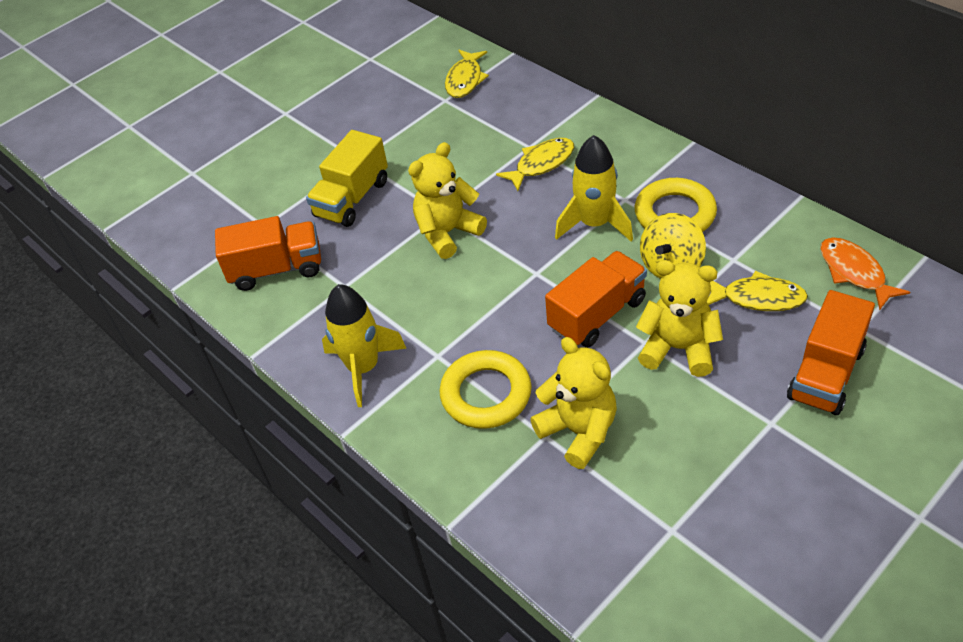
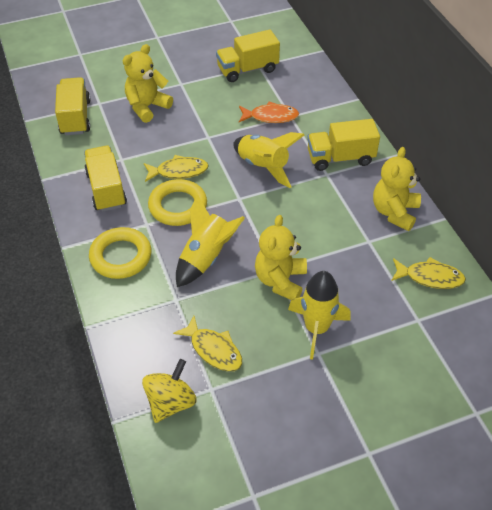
orange truck: 3 -> 0
yellow rocket: 2 -> 3
yellow truck: 1 -> 4

